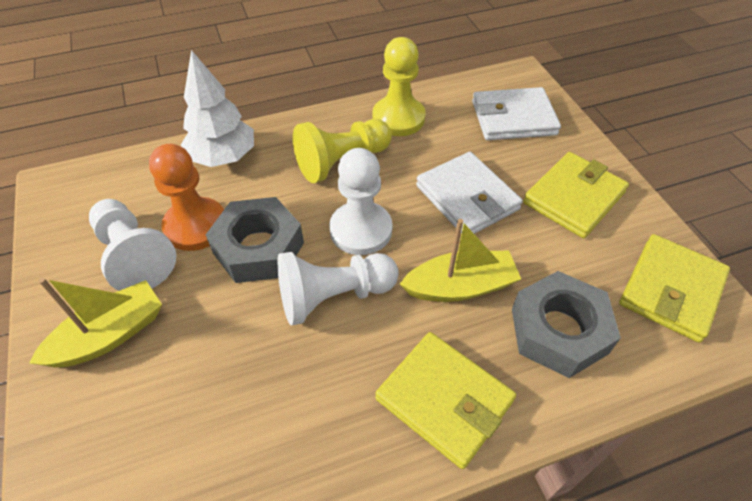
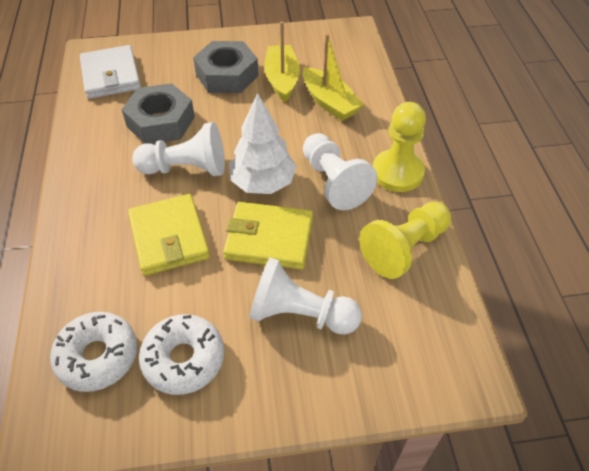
orange pawn: 1 -> 0
white donut: 0 -> 2
white wallet: 2 -> 1
yellow wallet: 3 -> 2

